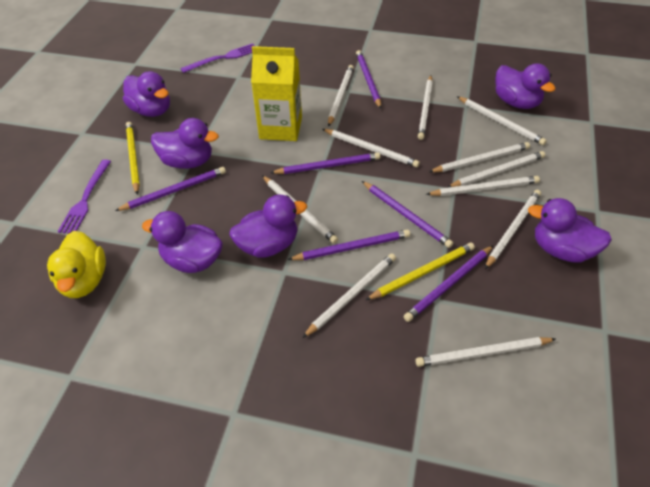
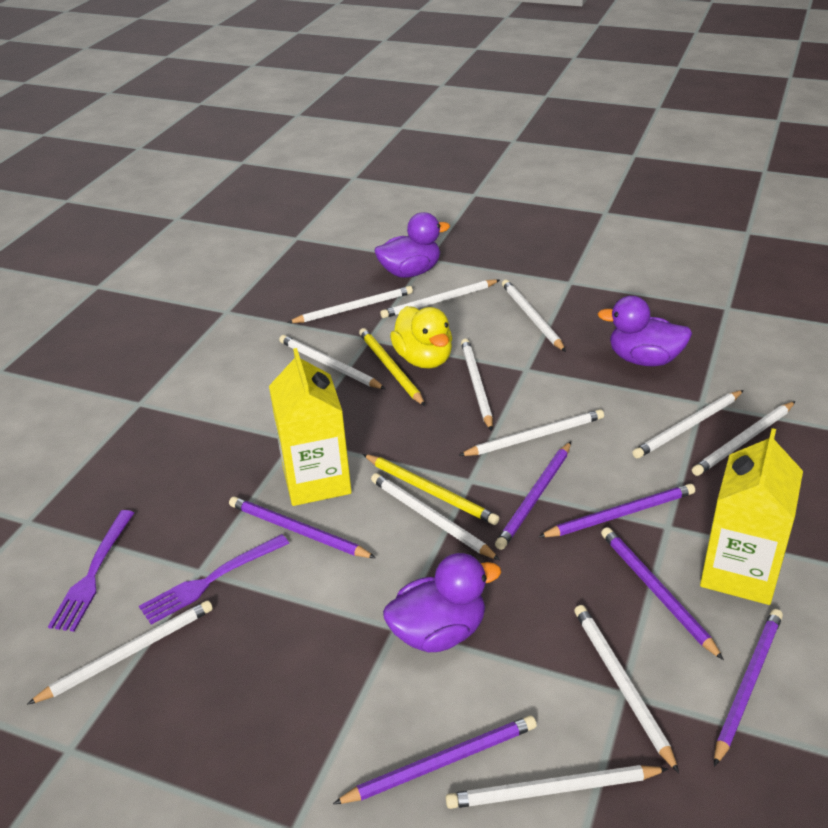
purple duck: 6 -> 3
white pencil: 11 -> 12
yellow carton: 1 -> 2

